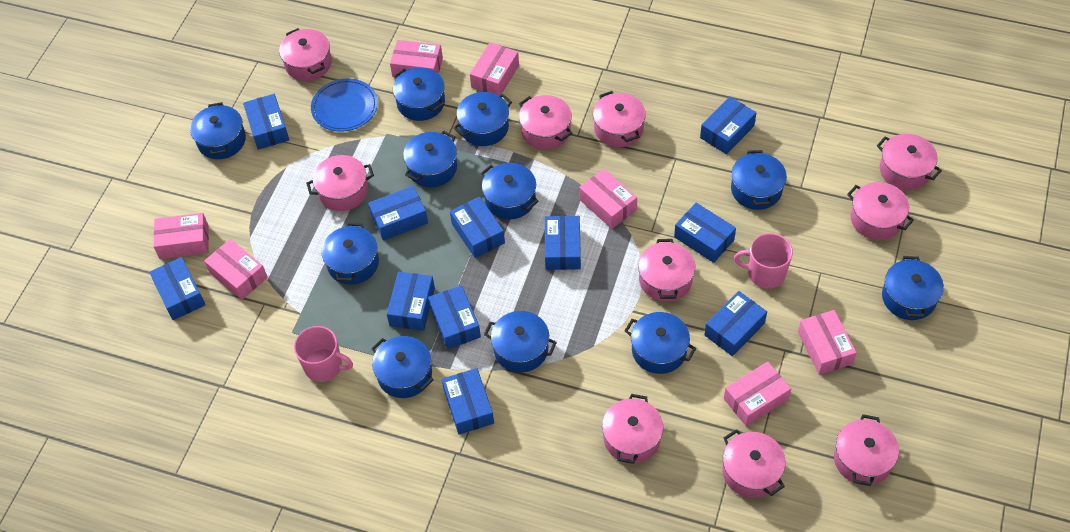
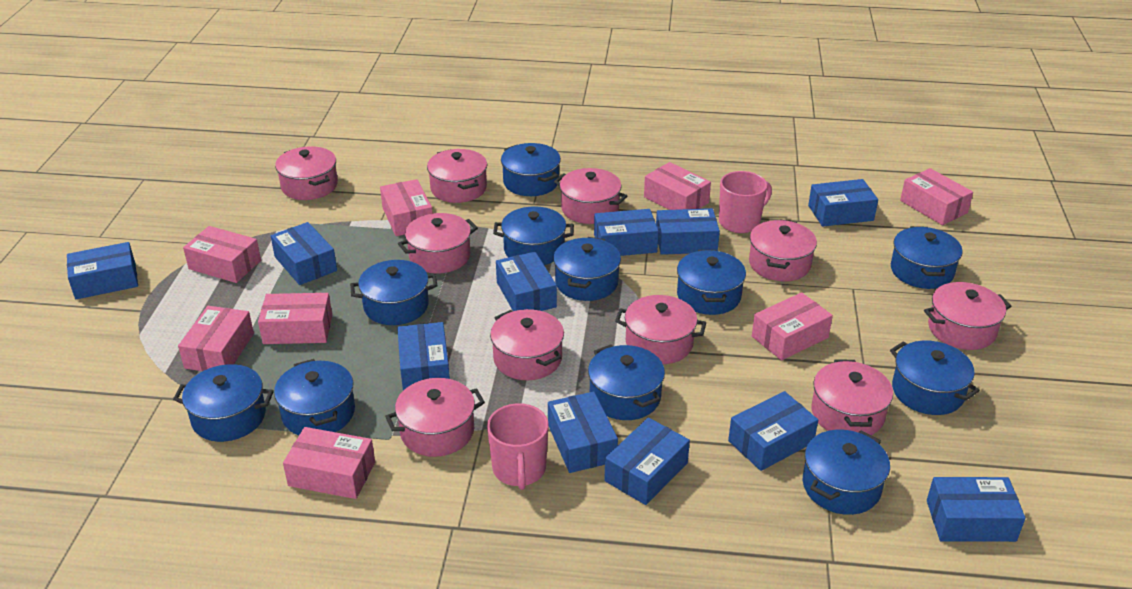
blue plate: 1 -> 0
pink box: 7 -> 8

